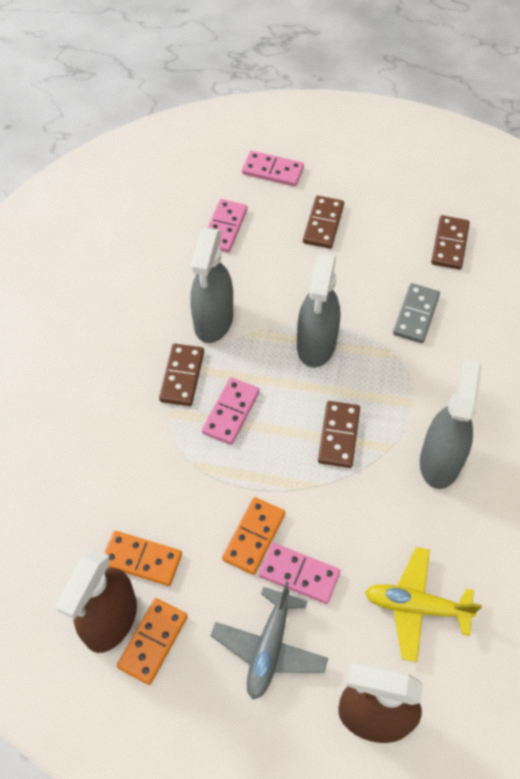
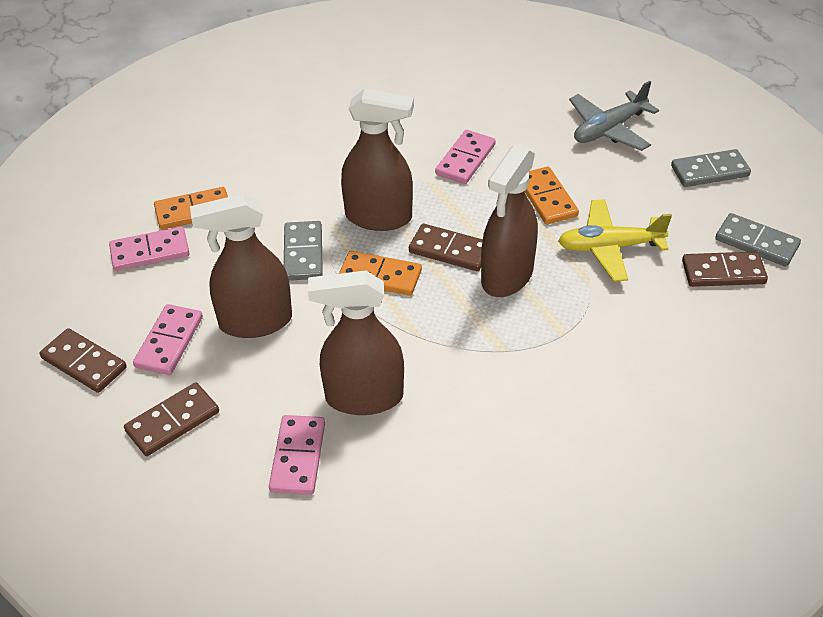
brown spray bottle: 2 -> 4
grey domino: 1 -> 3
grey spray bottle: 3 -> 0

